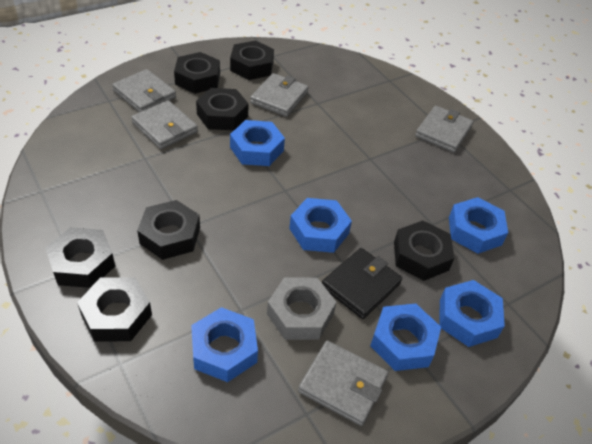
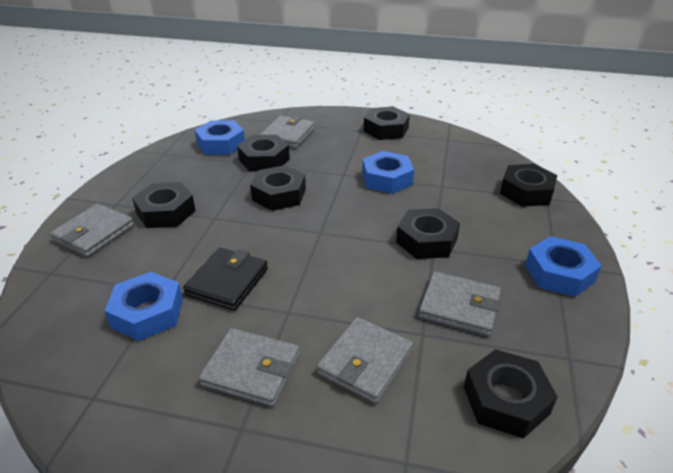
blue nut: 6 -> 4
grey nut: 1 -> 0

